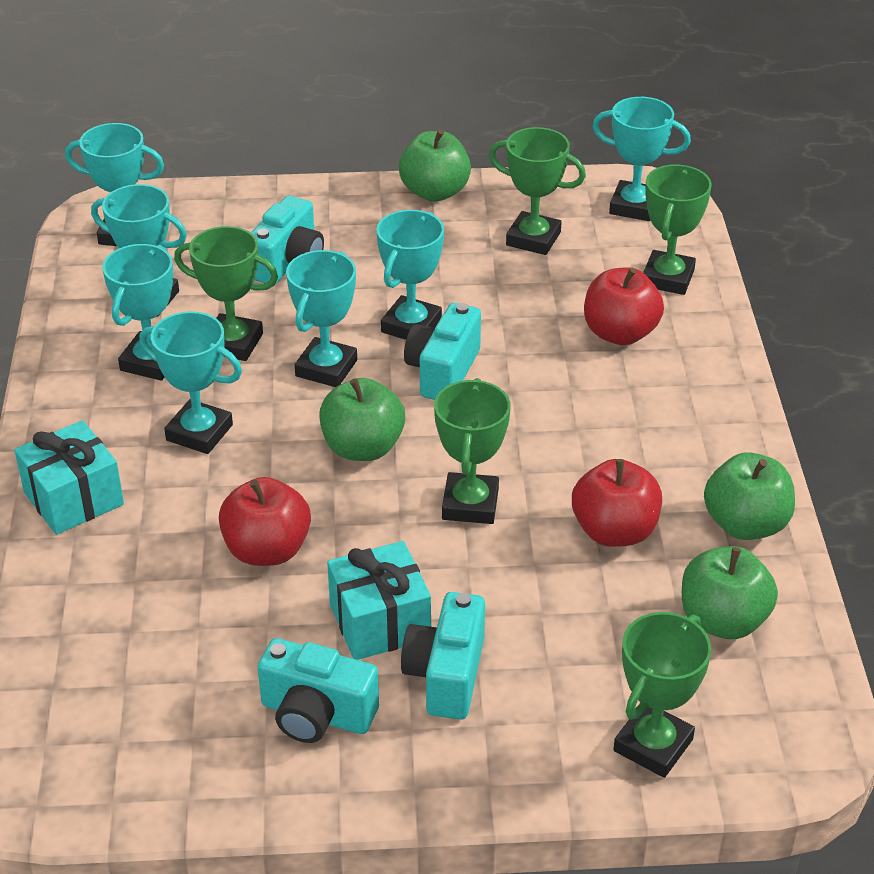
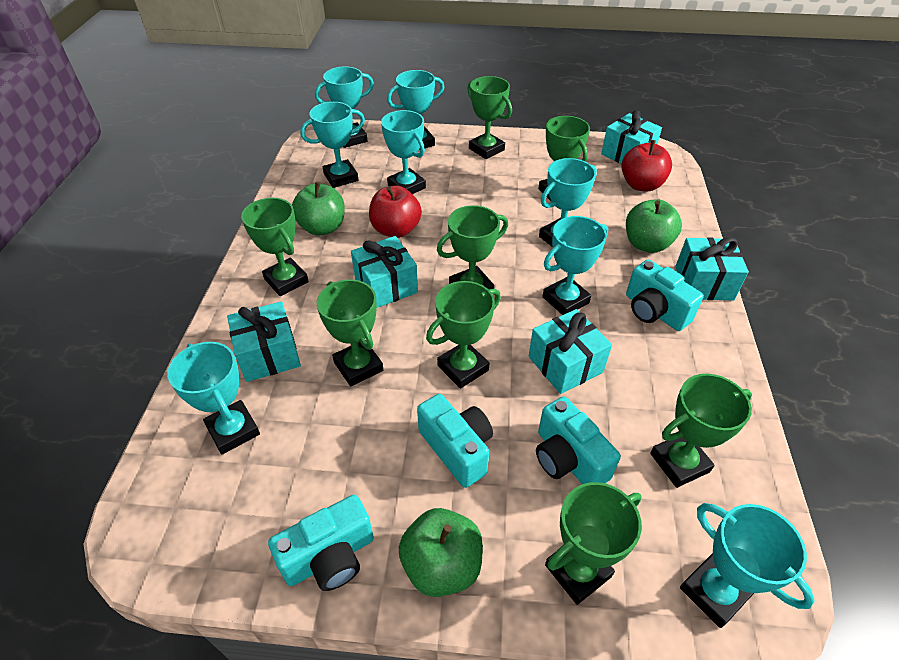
green apple: 4 -> 3
green trophy: 5 -> 8
red apple: 3 -> 2
turquoise gift: 2 -> 5
turquoise trophy: 7 -> 8

